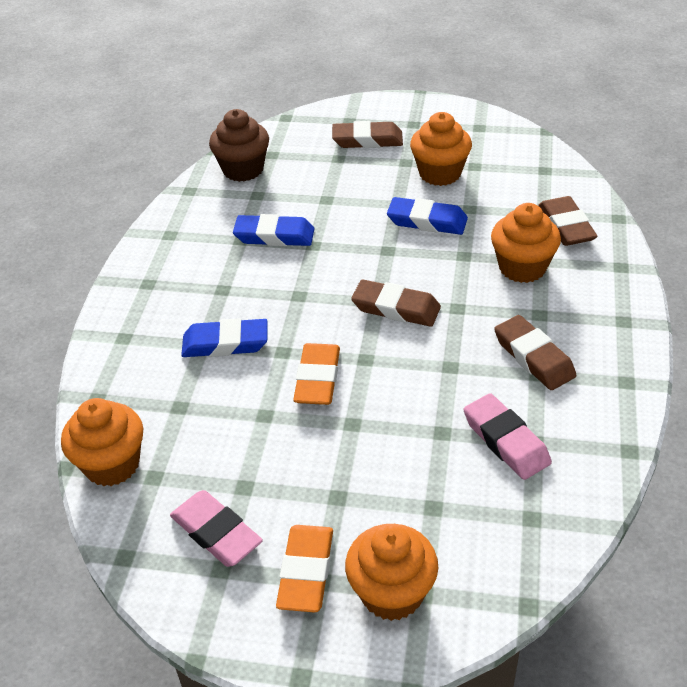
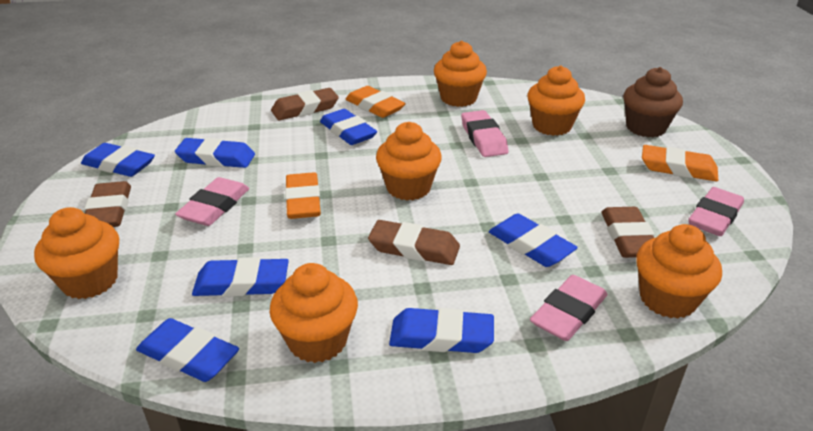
blue eraser: 3 -> 7
orange cupcake: 4 -> 6
orange eraser: 2 -> 3
pink eraser: 2 -> 4

